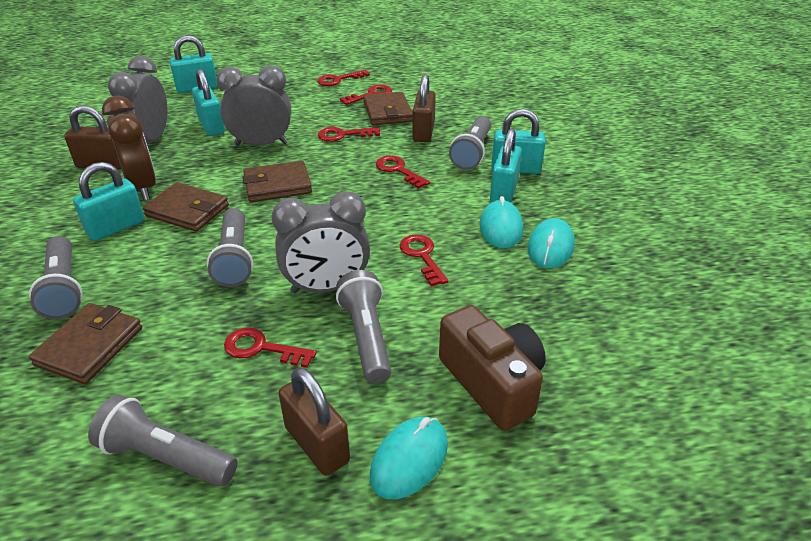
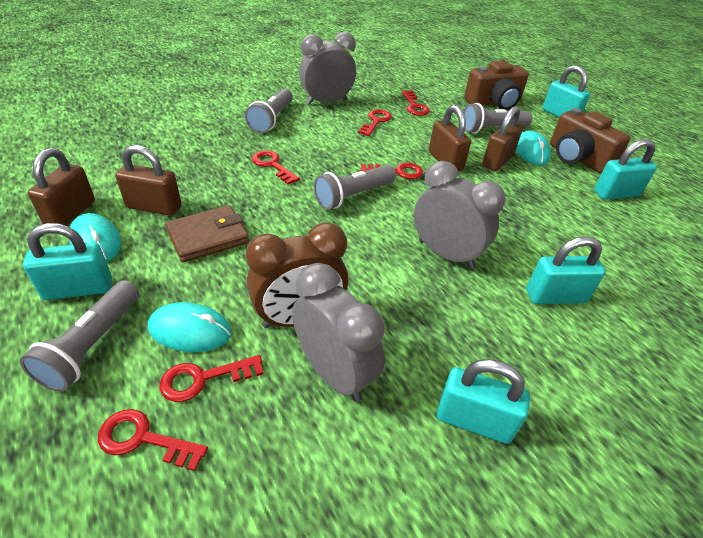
brown camera: 1 -> 2
brown padlock: 3 -> 4
brown wallet: 4 -> 1
grey flashlight: 5 -> 4

